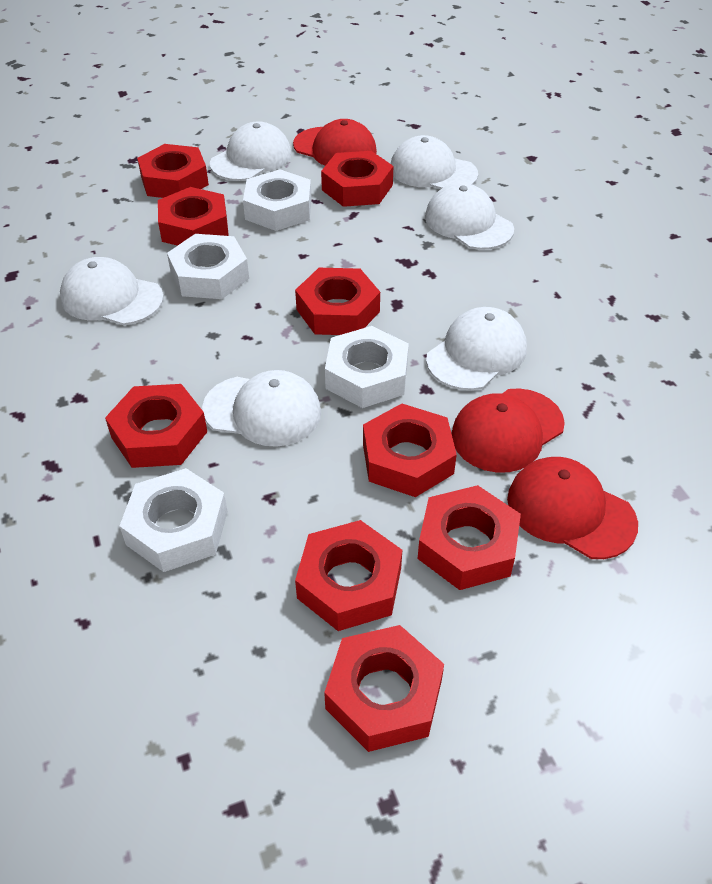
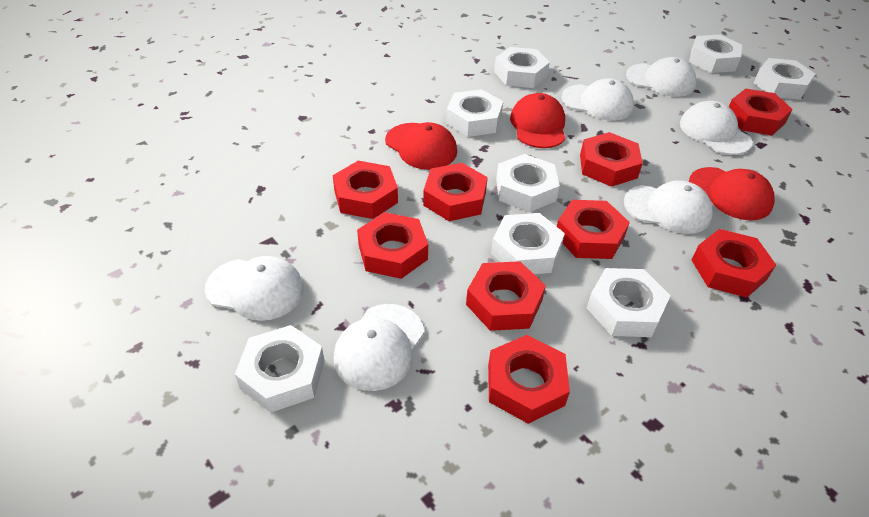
white nut: 4 -> 8

